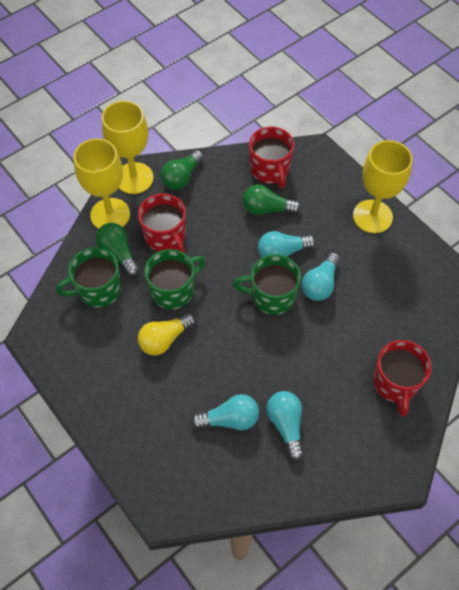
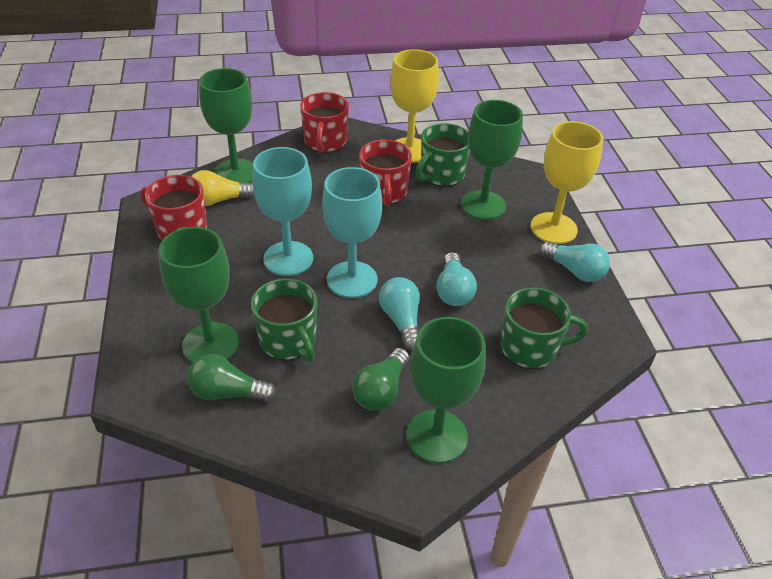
green goblet: 0 -> 4
green light bulb: 3 -> 2
turquoise goblet: 0 -> 2
turquoise light bulb: 4 -> 3
yellow goblet: 3 -> 2

